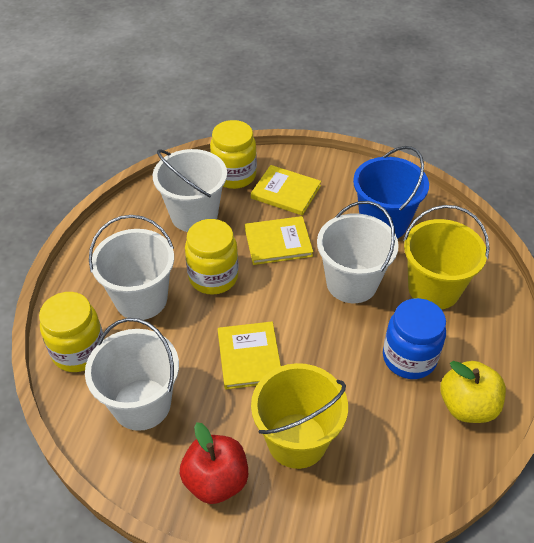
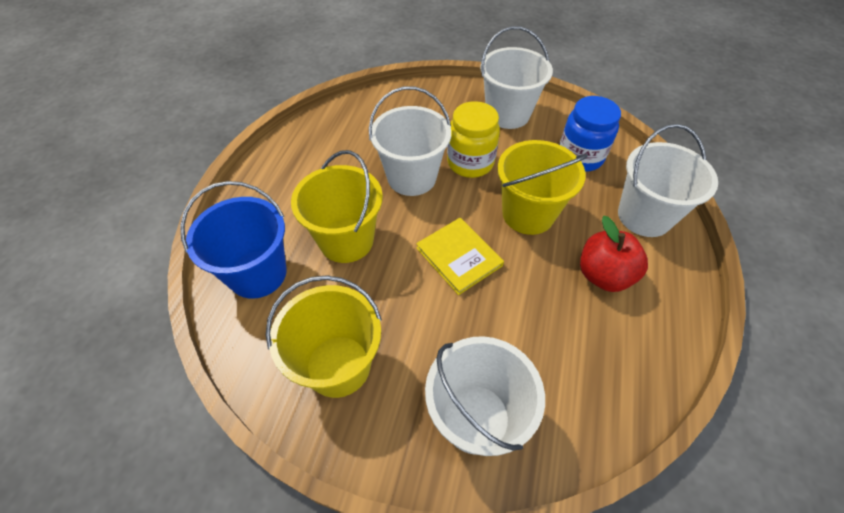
yellow apple: 1 -> 0
yellow book: 3 -> 1
yellow bucket: 2 -> 3
yellow jar: 3 -> 1

